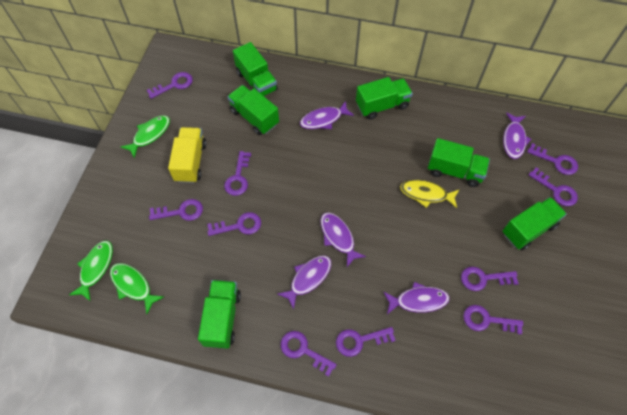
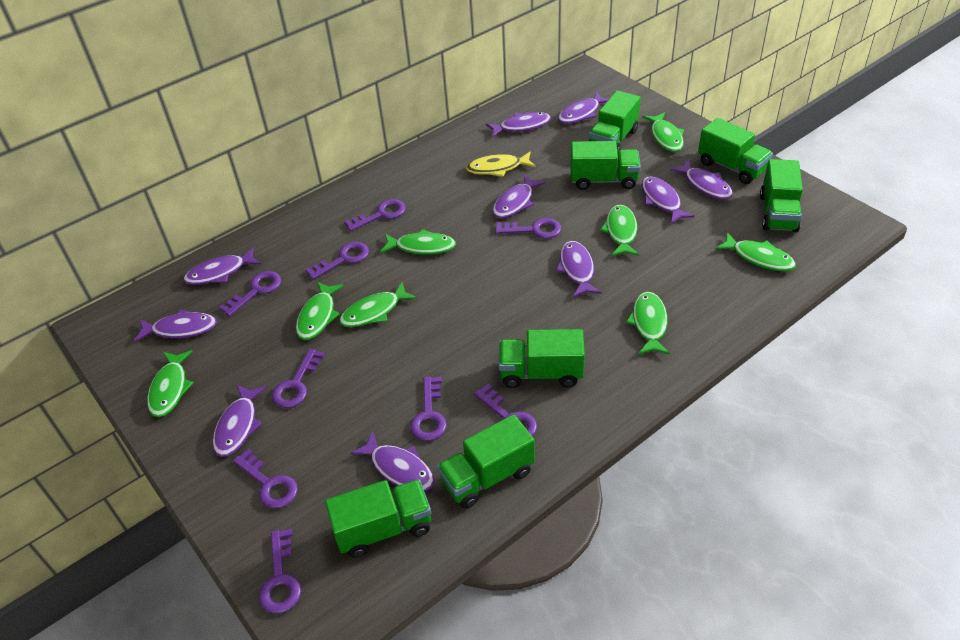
green fish: 3 -> 8
green truck: 6 -> 7
purple fish: 5 -> 10
purple key: 10 -> 9
yellow truck: 1 -> 0

